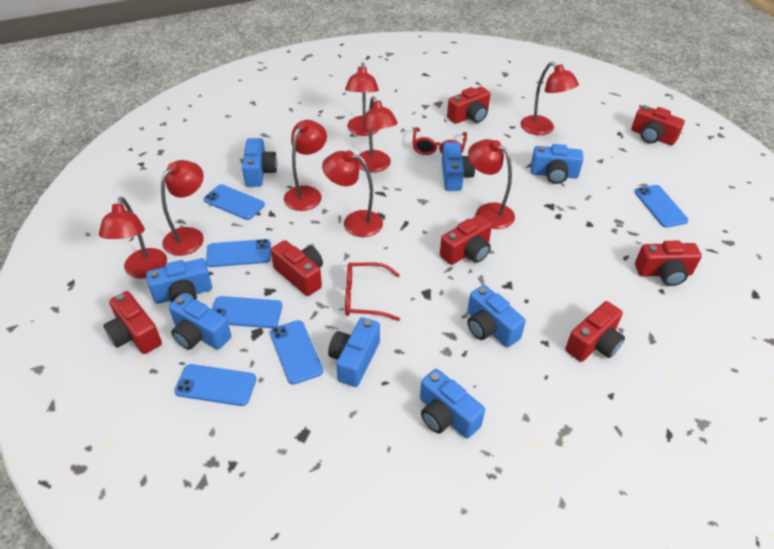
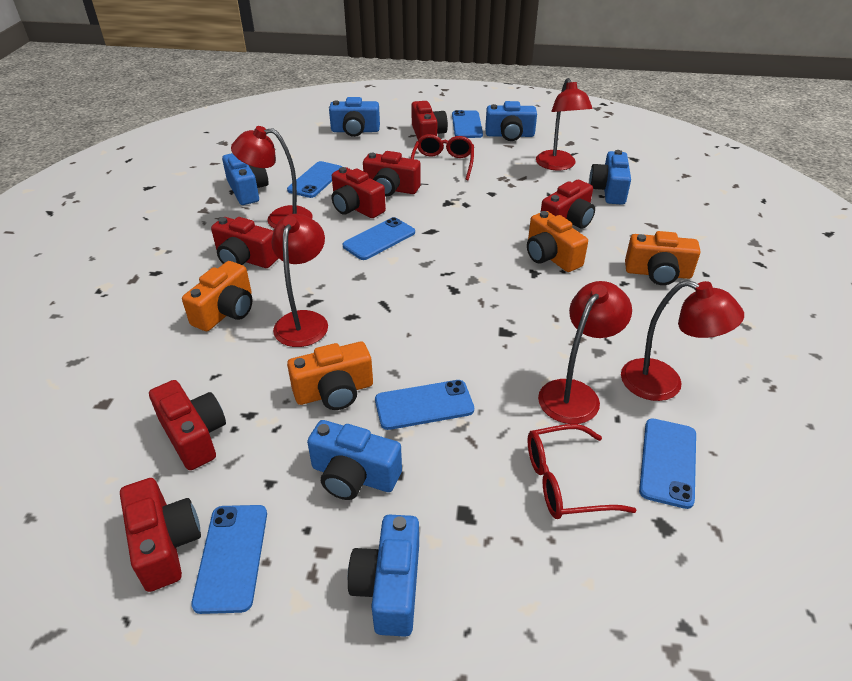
blue camera: 8 -> 6
orange camera: 0 -> 4
red lamp: 8 -> 5

